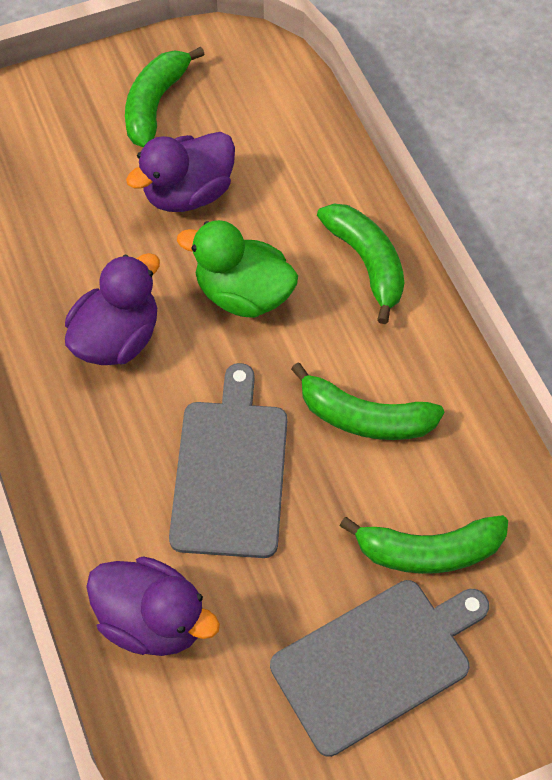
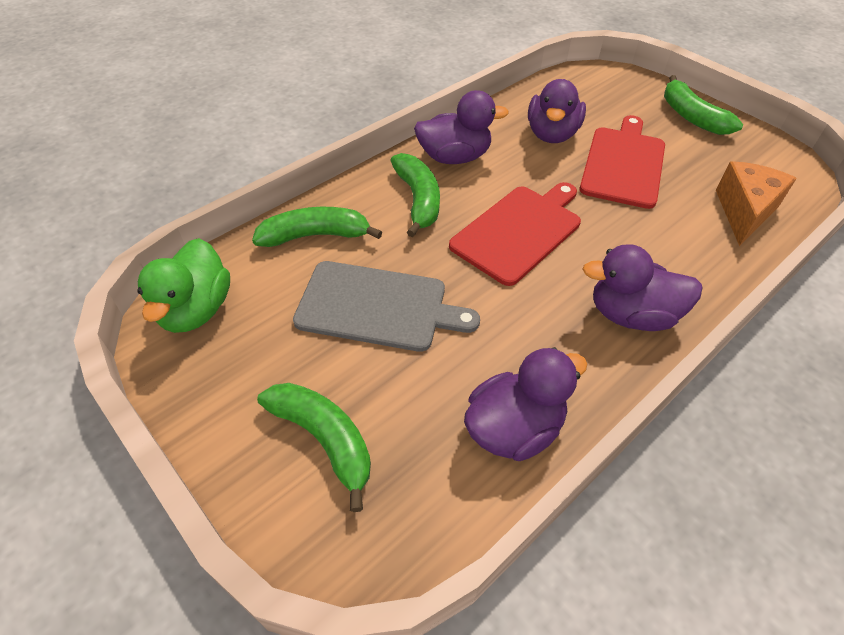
grey cutting board: 2 -> 1
orange cheese: 0 -> 1
purple duck: 3 -> 4
red cutting board: 0 -> 2

